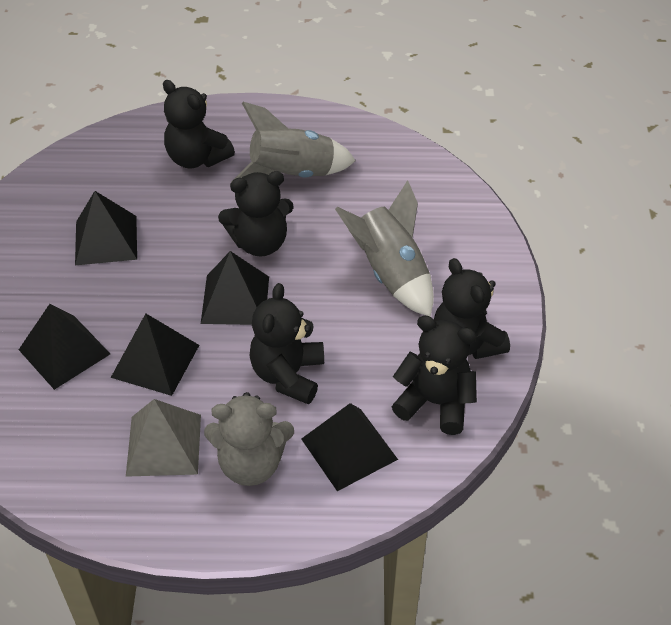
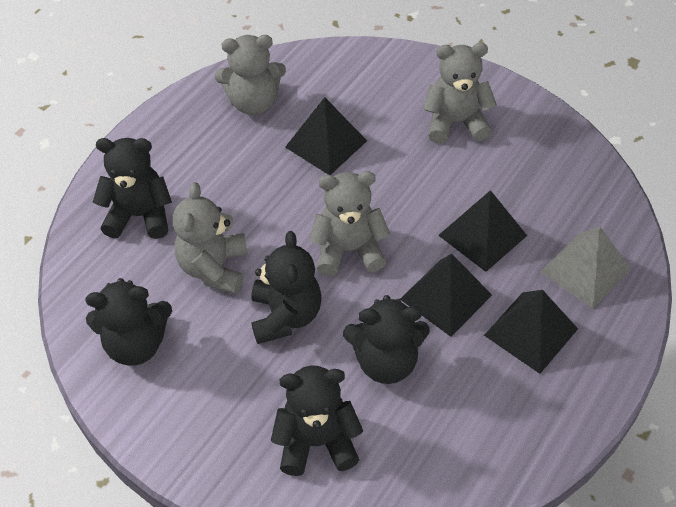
black pyramid: 5 -> 4
grey rocket: 2 -> 0
grey teddy bear: 1 -> 4

